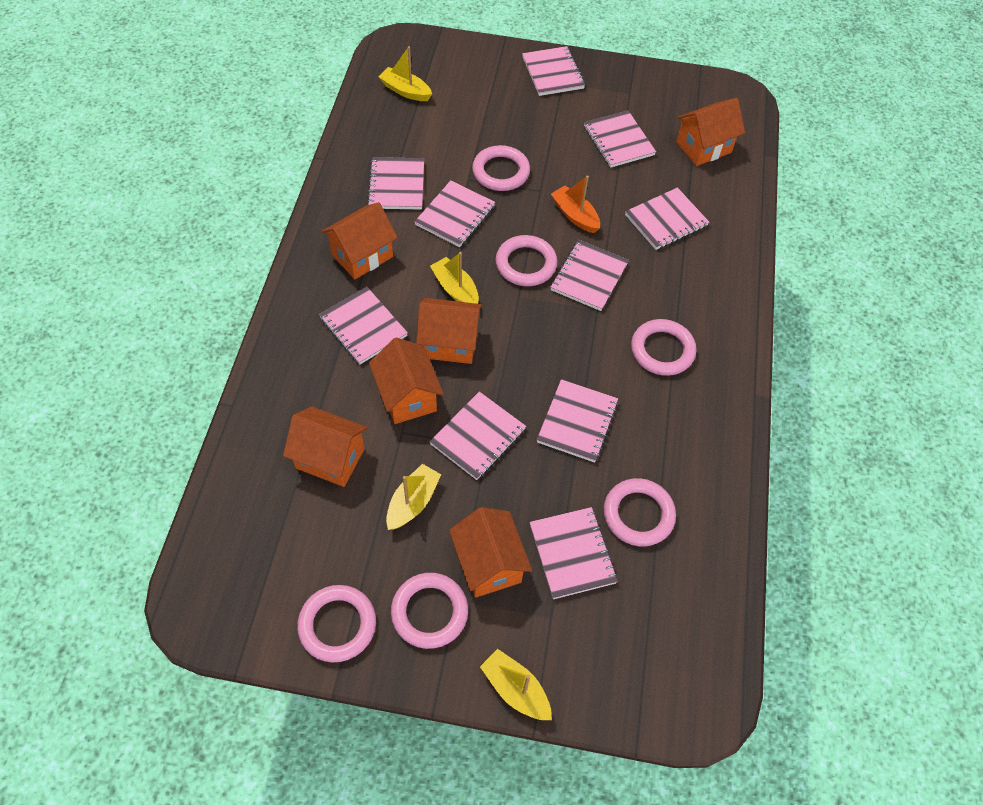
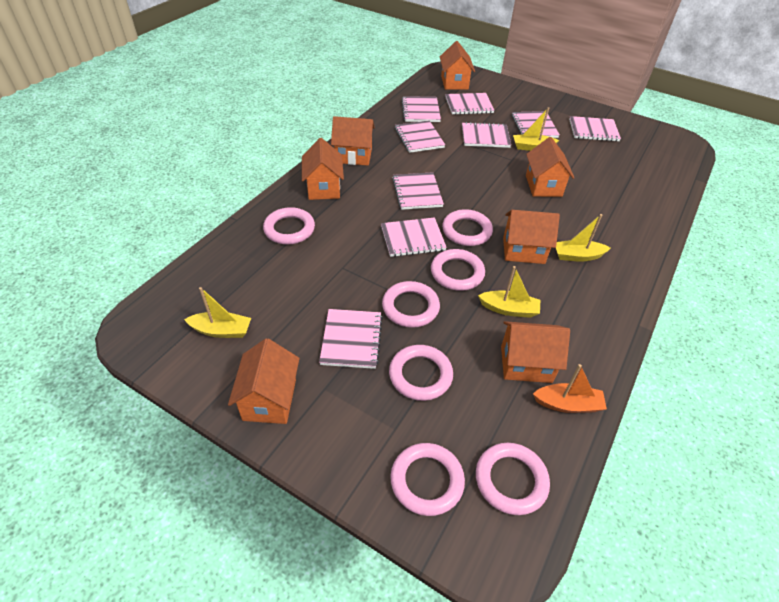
orange house: 6 -> 7
pink notebook: 10 -> 9
pink ring: 6 -> 7

